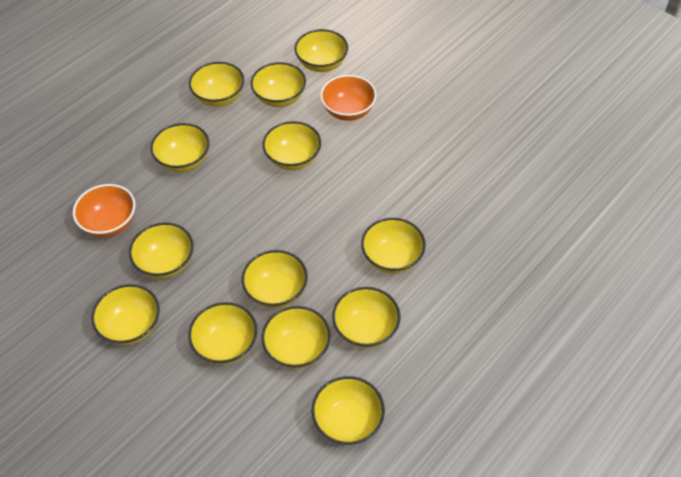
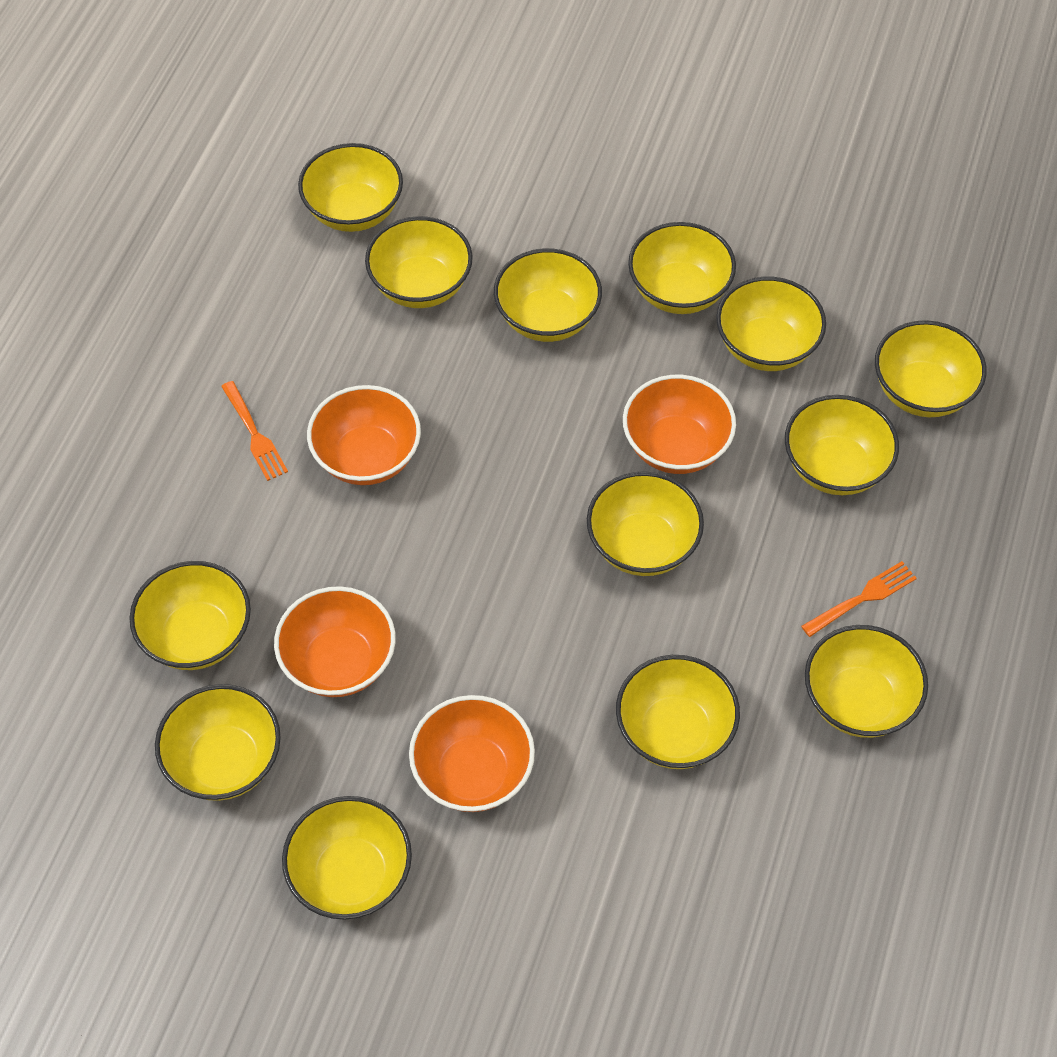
orange bowl: 2 -> 4
orange fork: 0 -> 2

